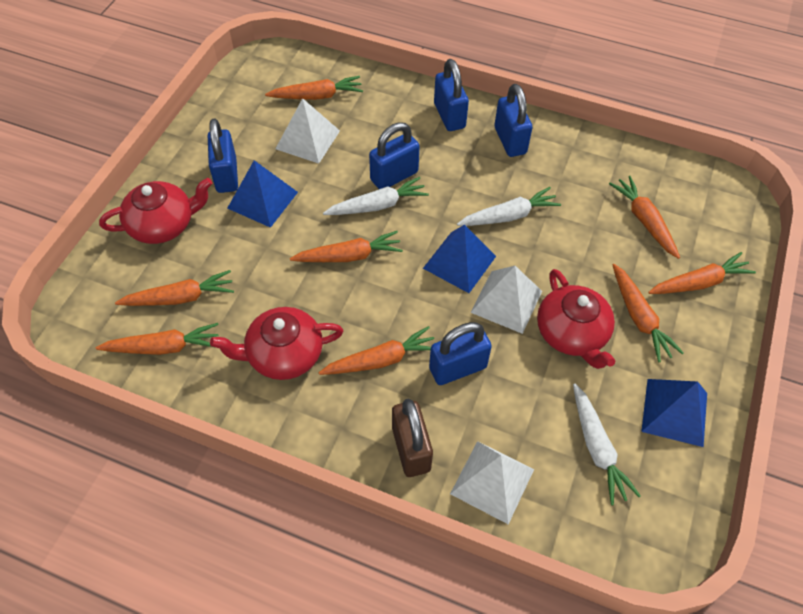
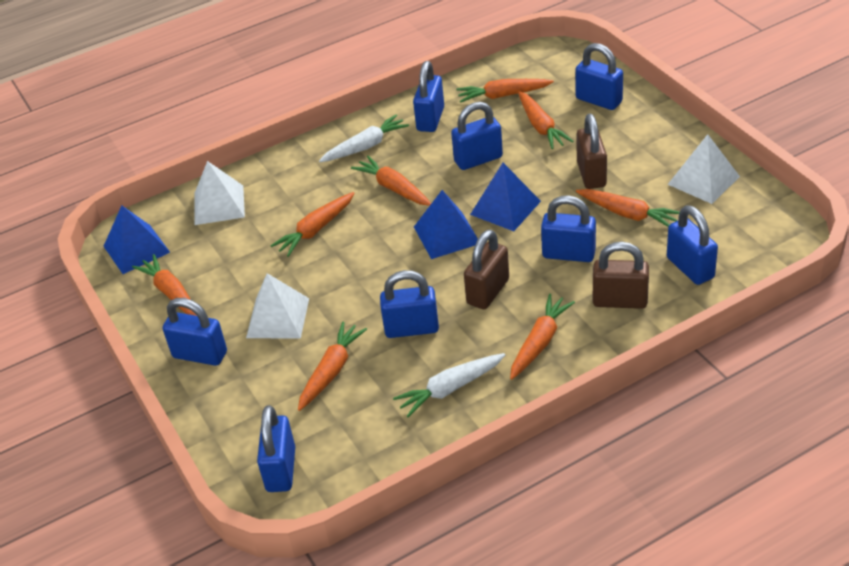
blue padlock: 5 -> 8
brown padlock: 1 -> 3
red teapot: 3 -> 0
white carrot: 3 -> 2

